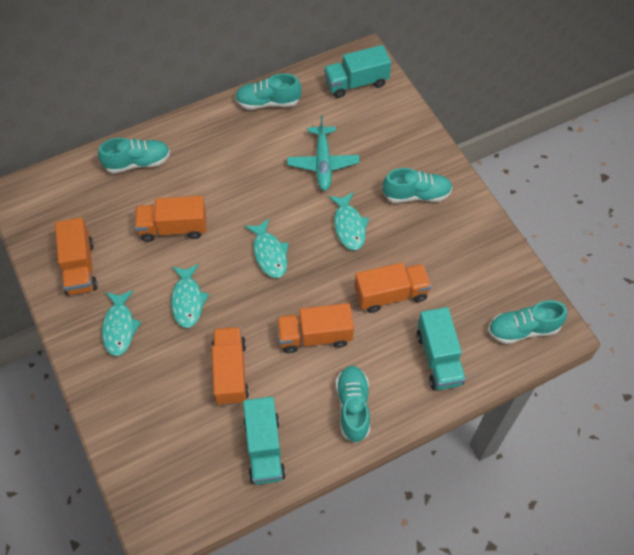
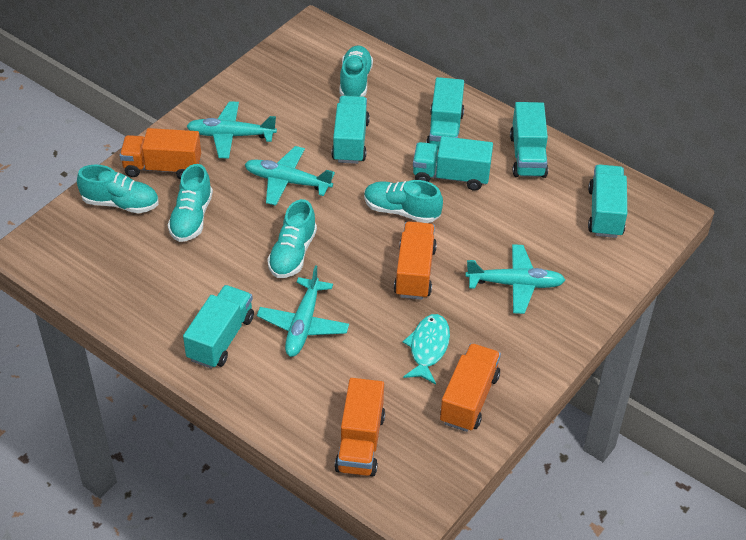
orange truck: 5 -> 4
turquoise fish: 4 -> 1
turquoise plane: 1 -> 4
turquoise truck: 3 -> 6

